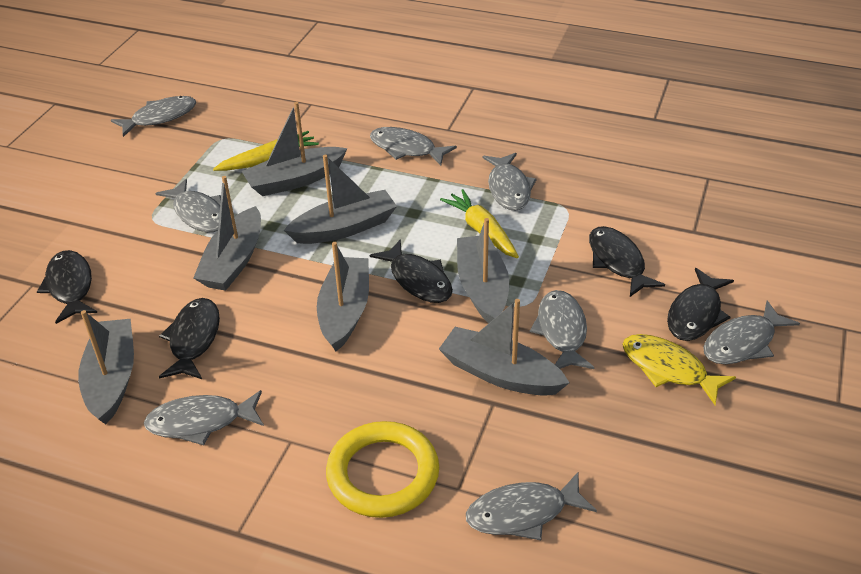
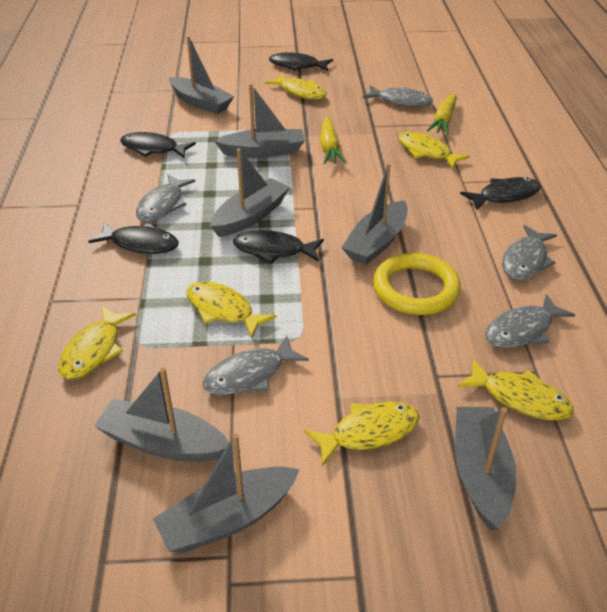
grey fish: 8 -> 5
yellow fish: 1 -> 6

